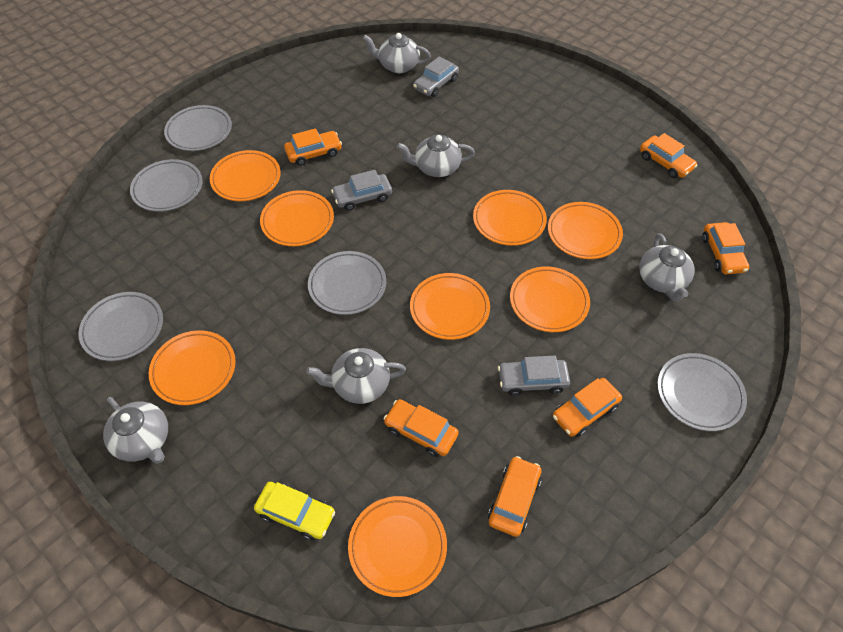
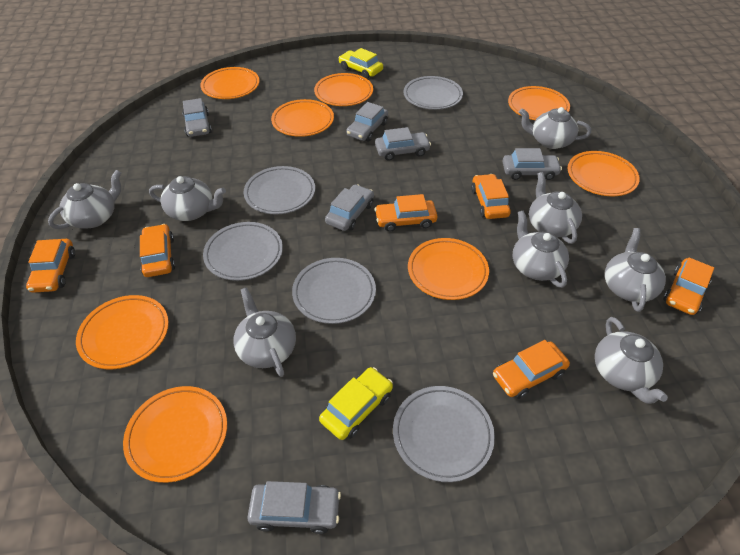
grey car: 3 -> 6
grey teapot: 5 -> 8
yellow car: 1 -> 2

